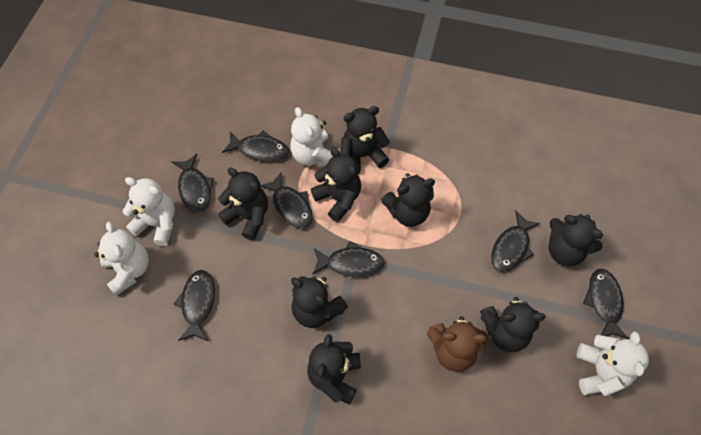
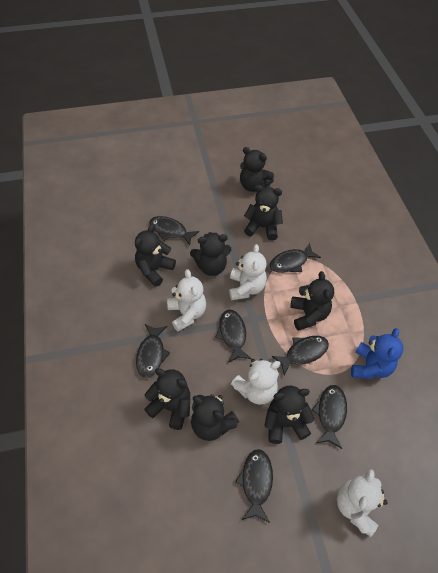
blue teddy bear: 0 -> 1
brown teddy bear: 1 -> 0

